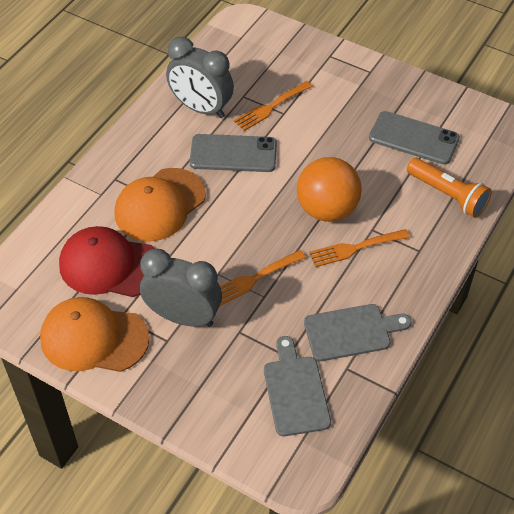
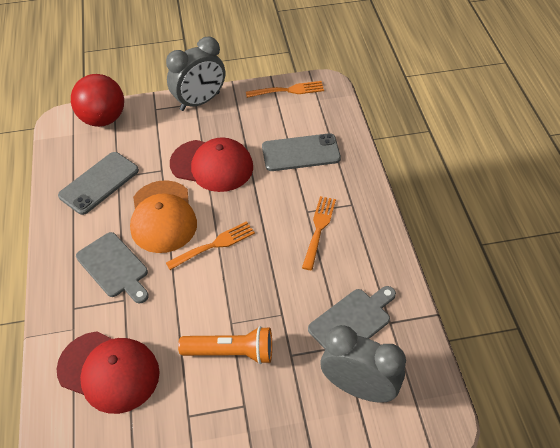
orange ball: 1 -> 0
orange cap: 2 -> 1
red ball: 0 -> 1
red cap: 1 -> 2

